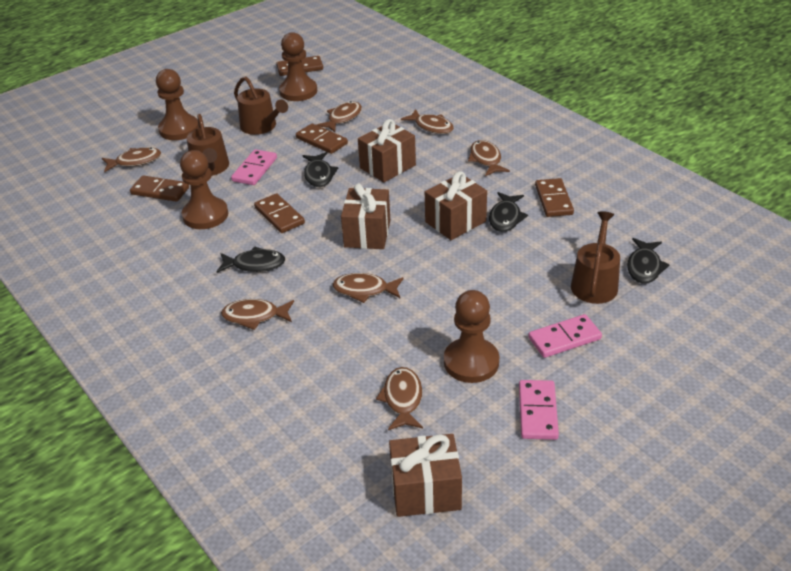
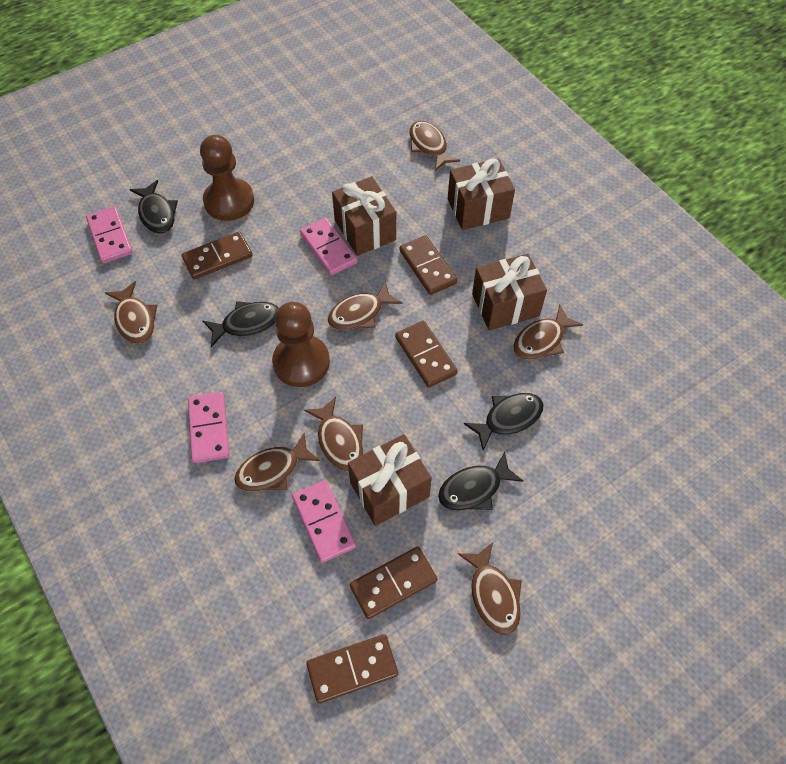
brown pawn: 4 -> 2
brown watering can: 3 -> 0
pink domino: 3 -> 4

